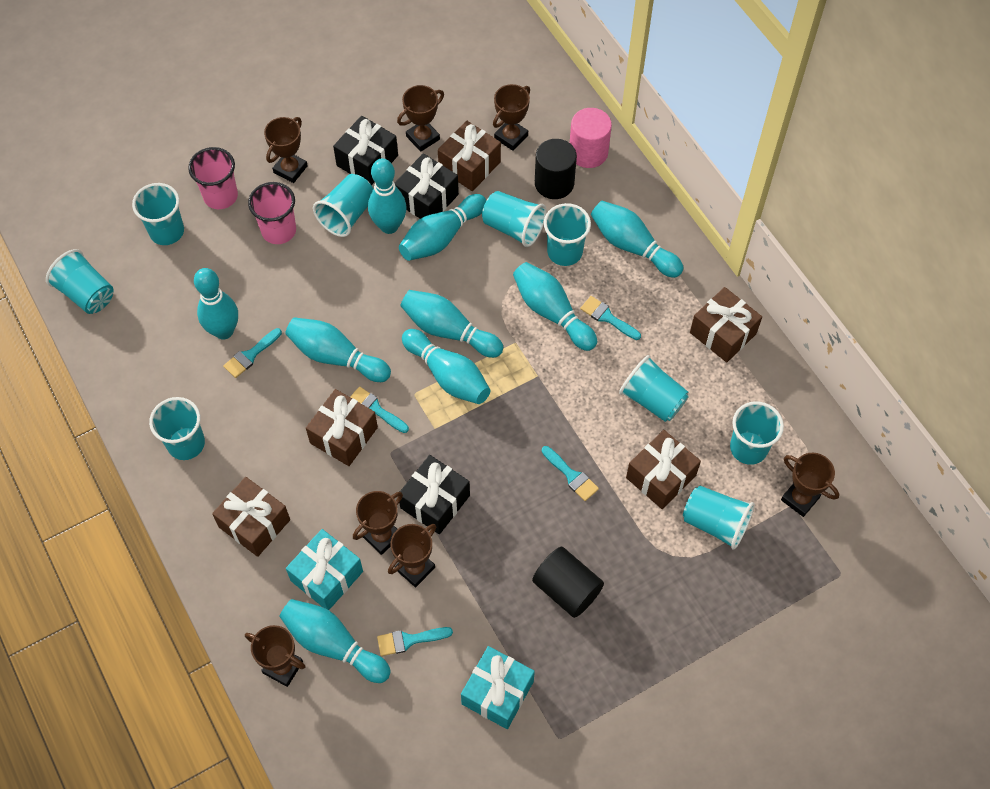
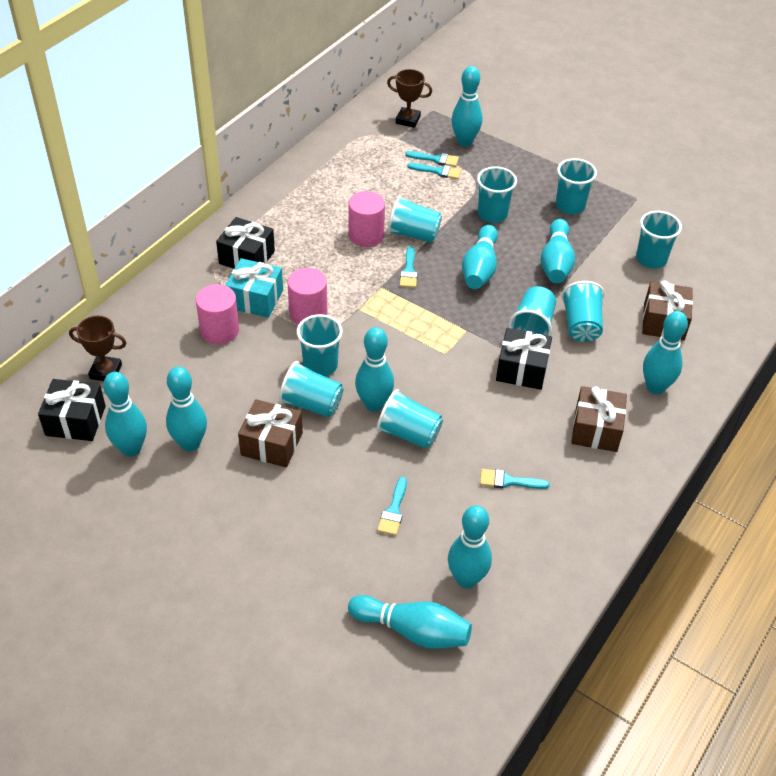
black cylinder: 2 -> 0
brown gift: 5 -> 3
brown trophy: 7 -> 2
pink cup: 2 -> 0
pink cylinder: 1 -> 3
turquoise gift: 2 -> 1

